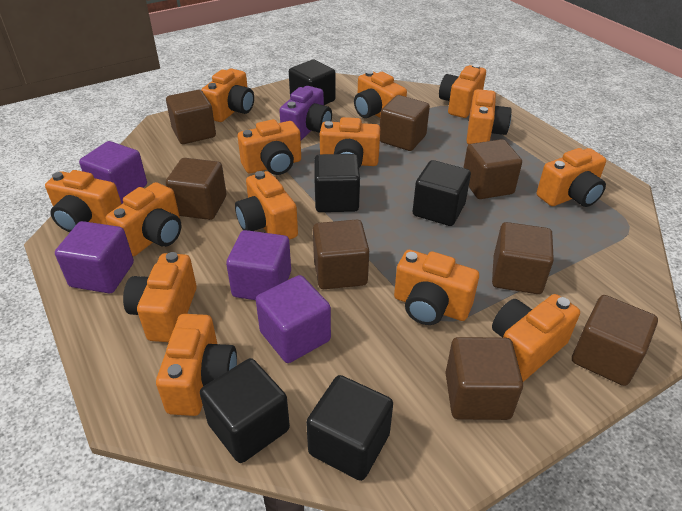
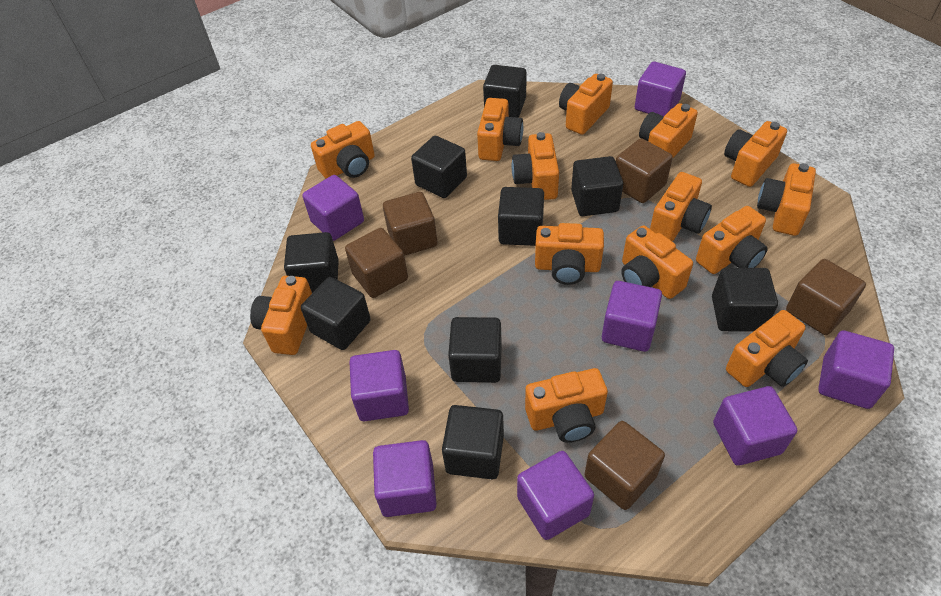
black cube: 5 -> 9
brown cube: 8 -> 5
purple camera: 1 -> 0
purple cube: 4 -> 8

